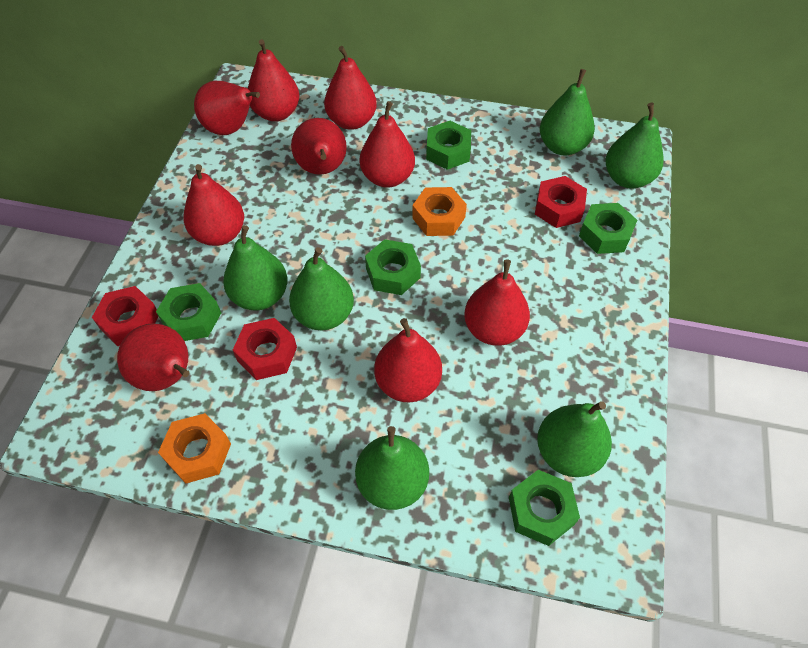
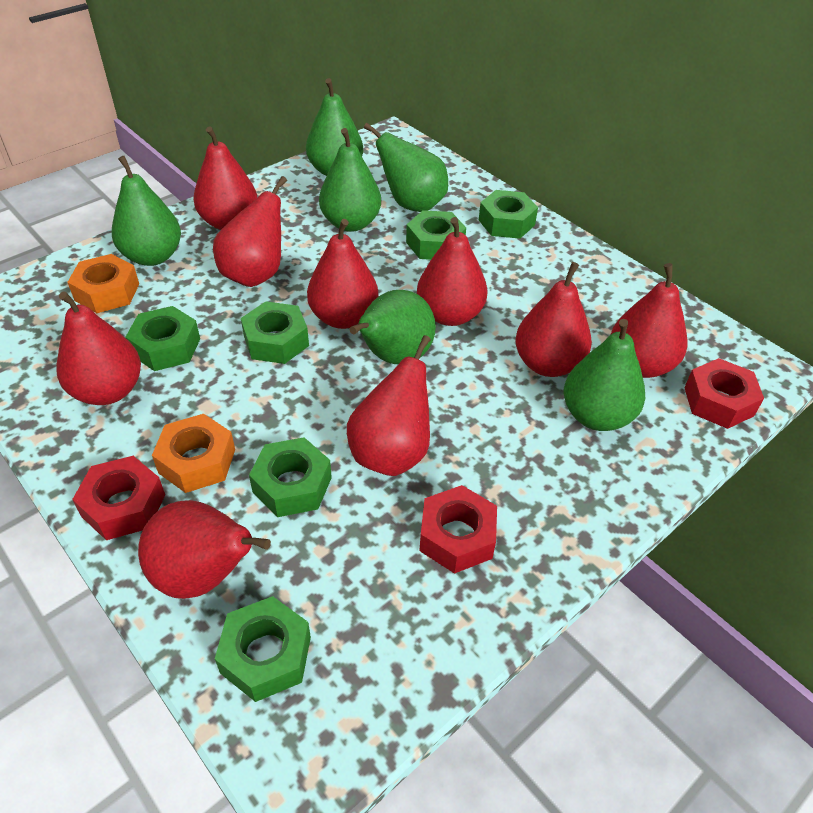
green nut: 5 -> 6

